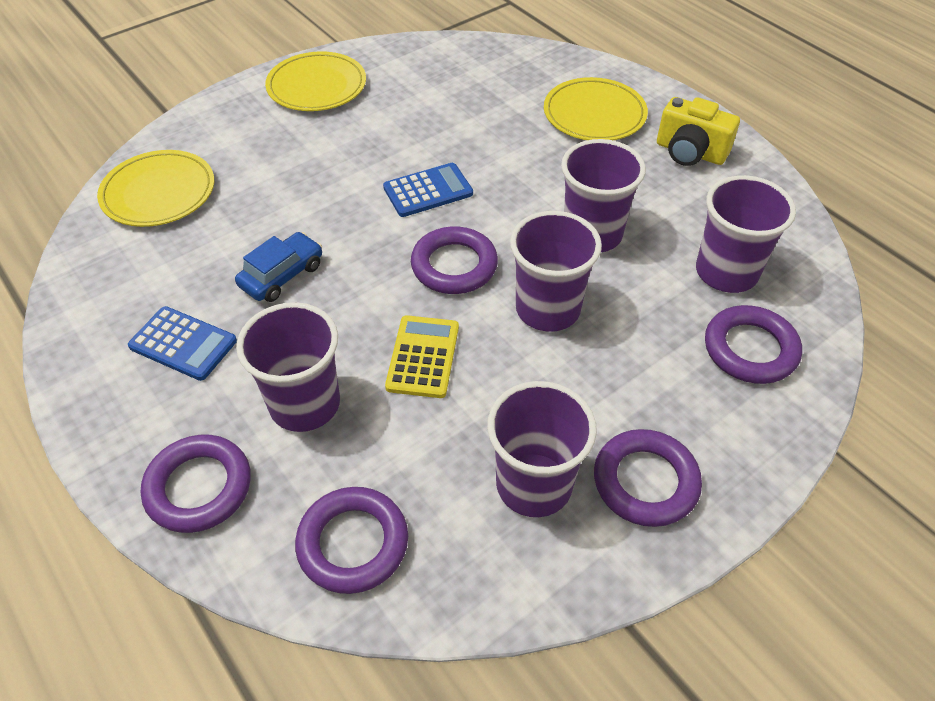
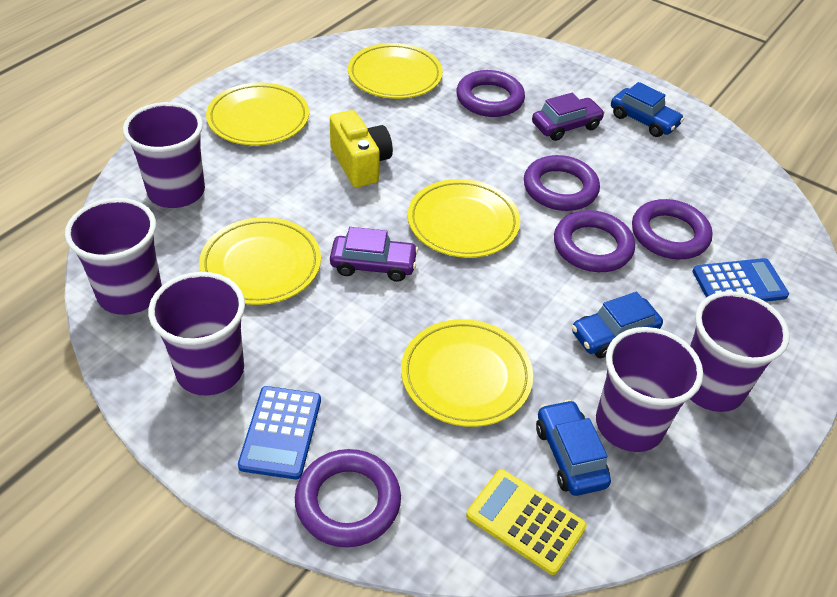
blue car: 1 -> 3
purple car: 0 -> 2
yellow plate: 3 -> 5

